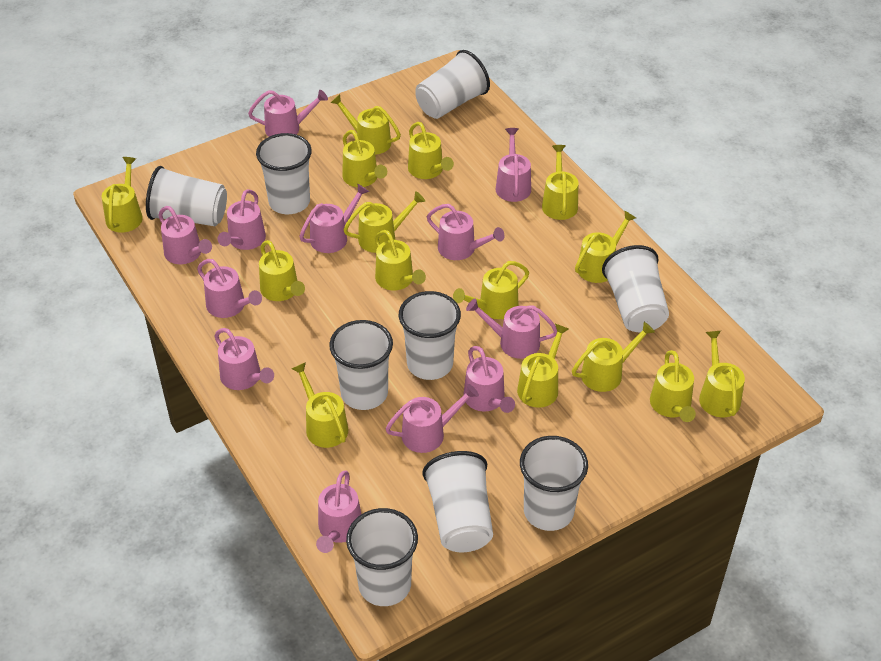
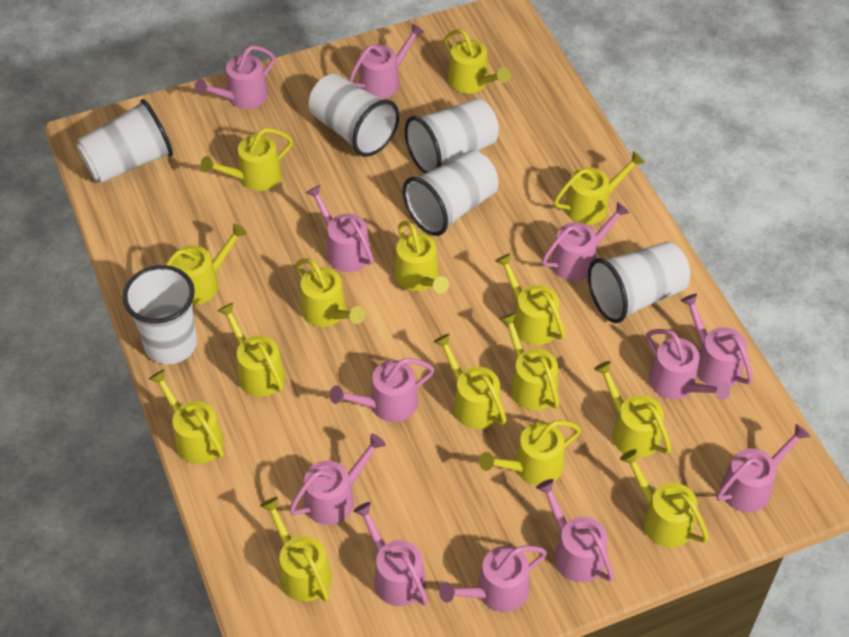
white cup: 9 -> 6

